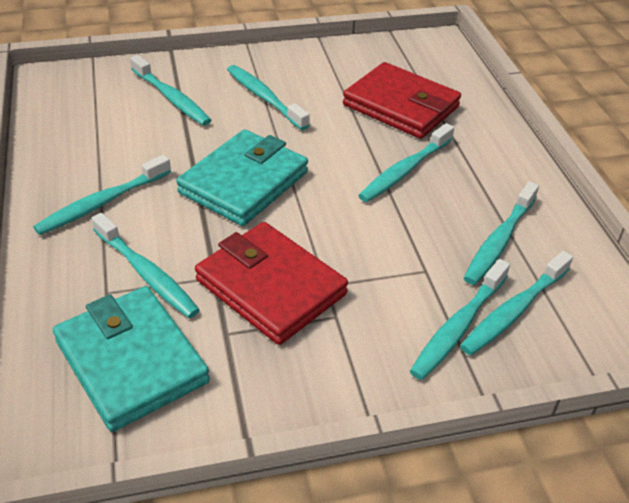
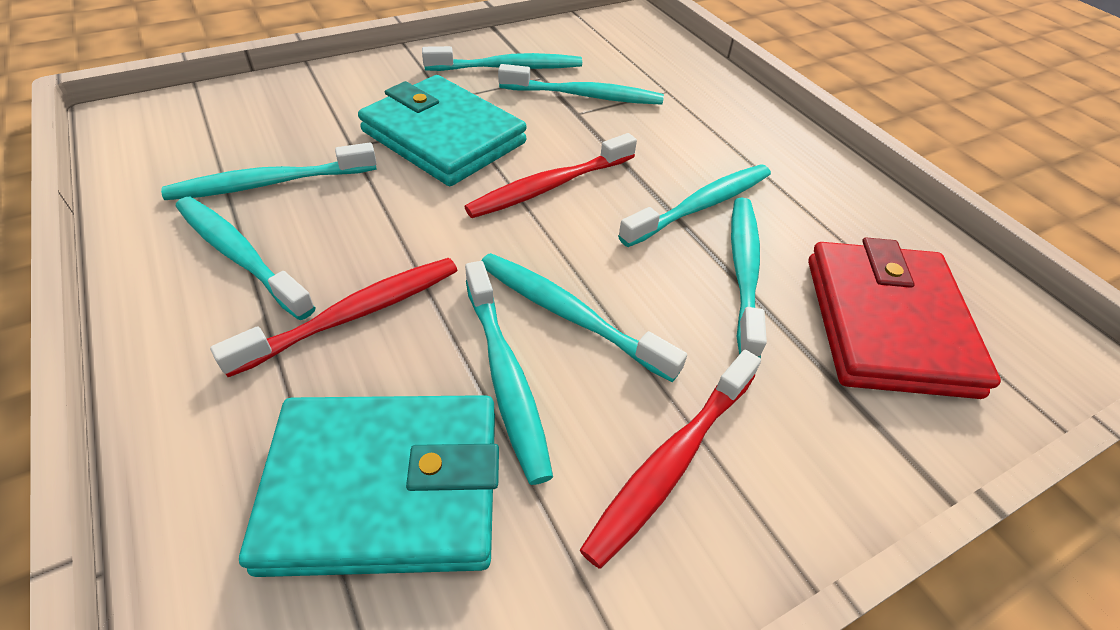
red toothbrush: 0 -> 3
red wallet: 2 -> 1

